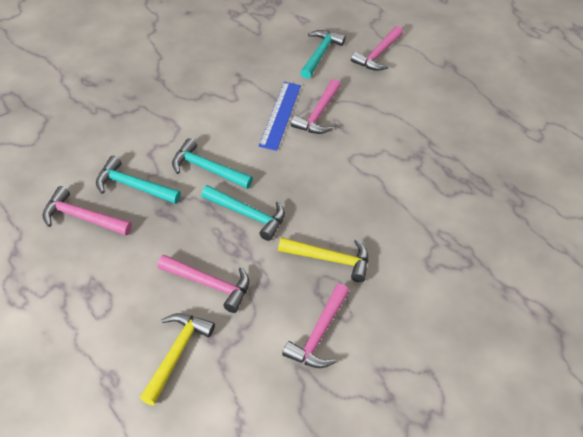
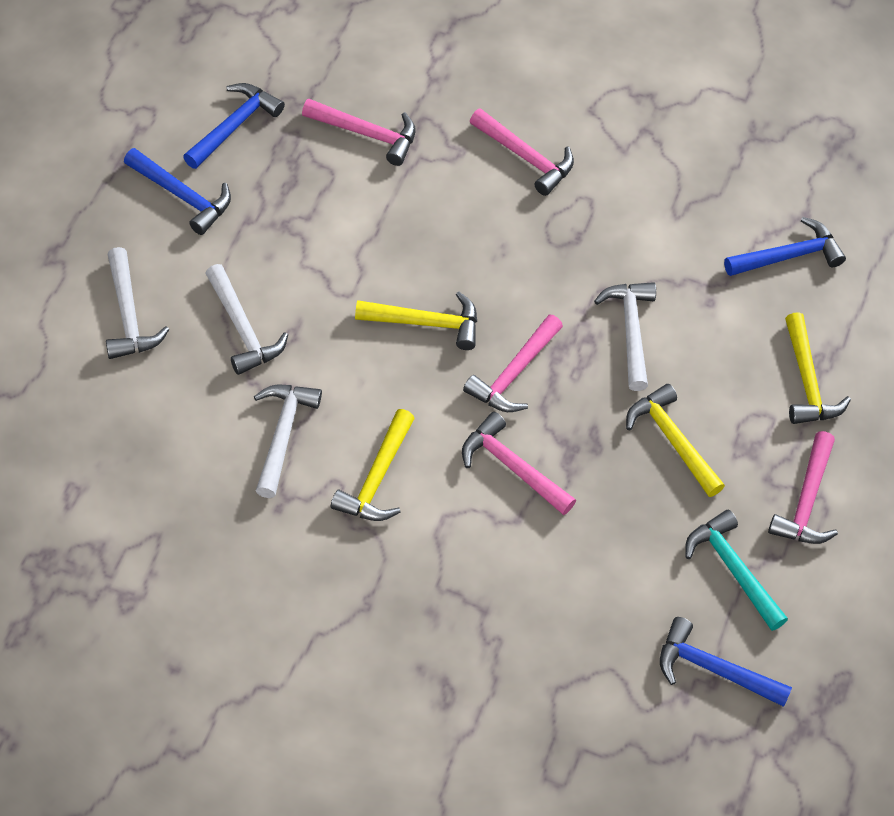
blue hammer: 0 -> 4
blue ruler: 1 -> 0
turquoise hammer: 4 -> 1
white hammer: 0 -> 4
yellow hammer: 2 -> 4

